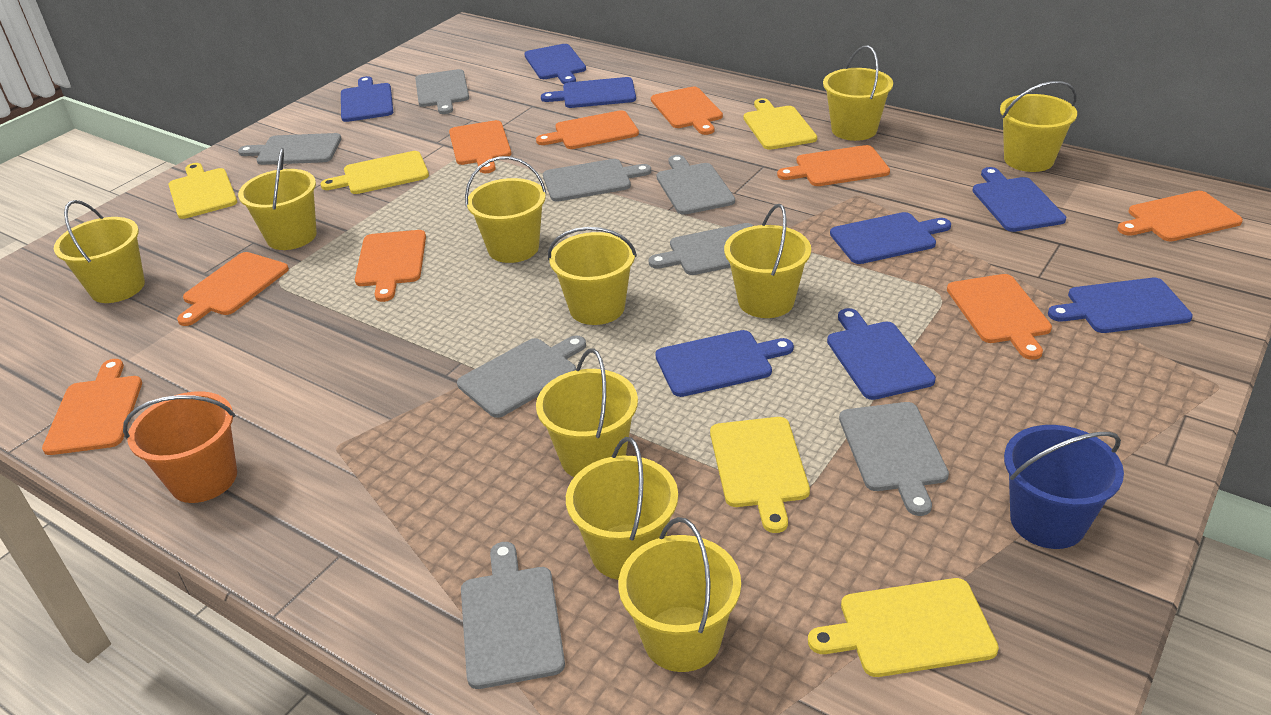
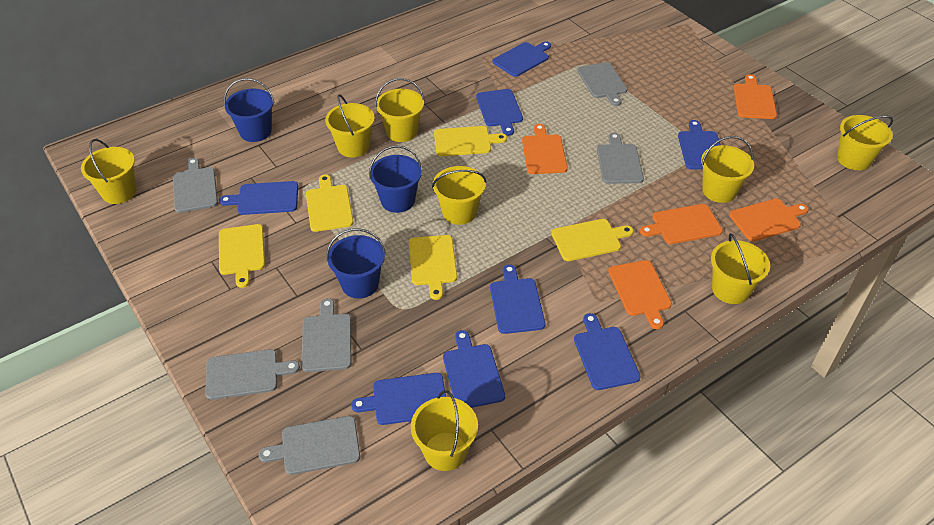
blue bucket: 1 -> 3
grey cutting board: 8 -> 6
orange bucket: 1 -> 0
orange cutting board: 9 -> 5
yellow bucket: 10 -> 8

